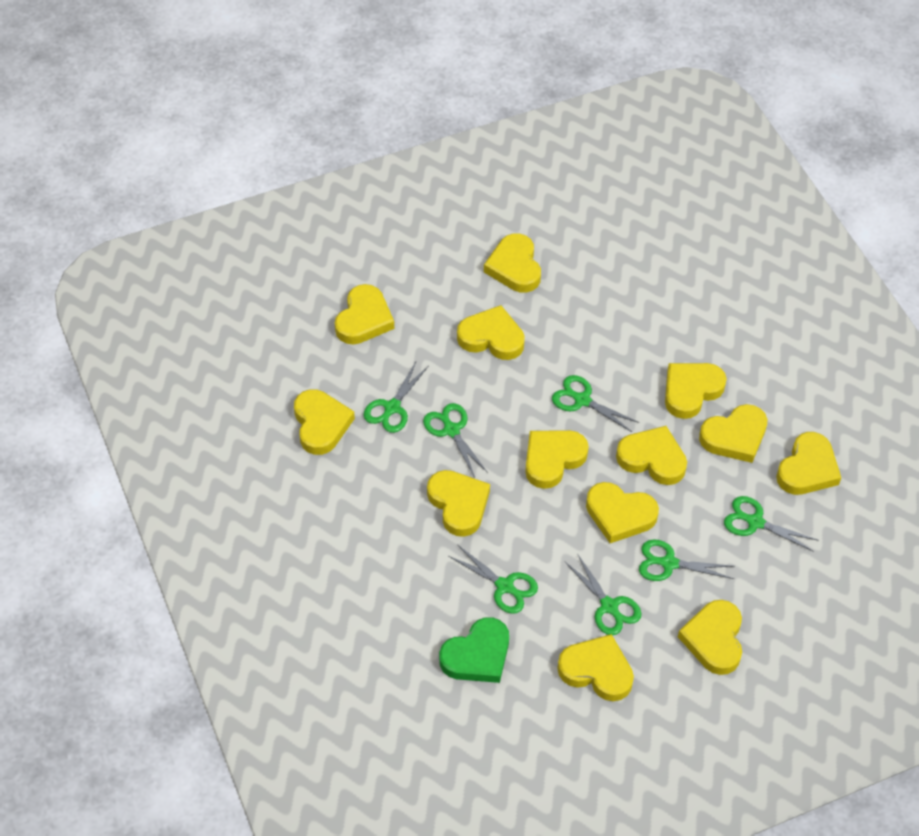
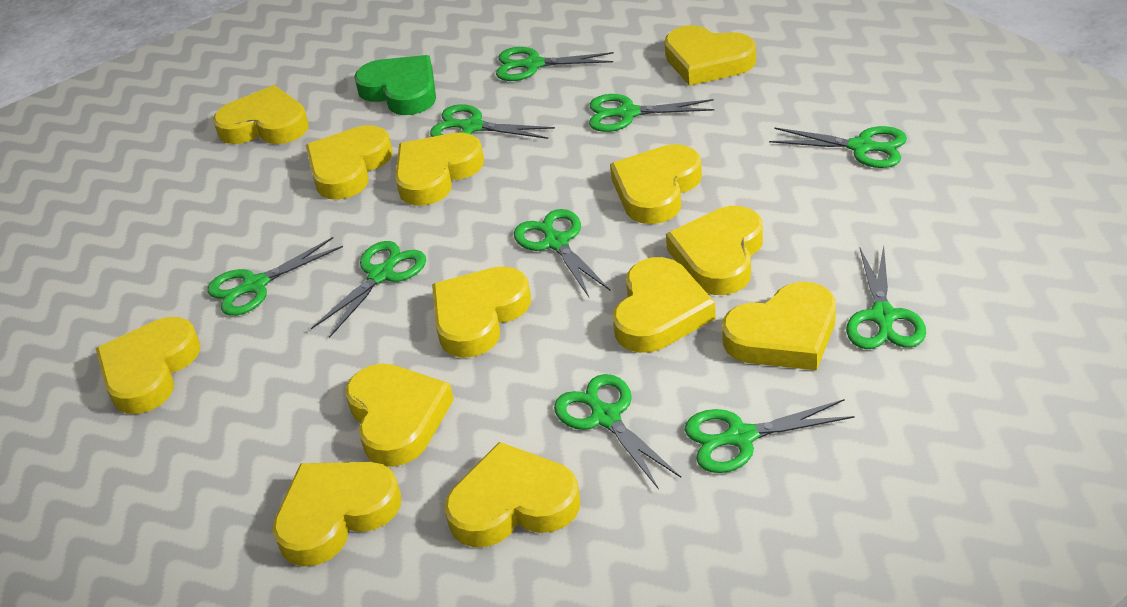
green scissors: 7 -> 10

